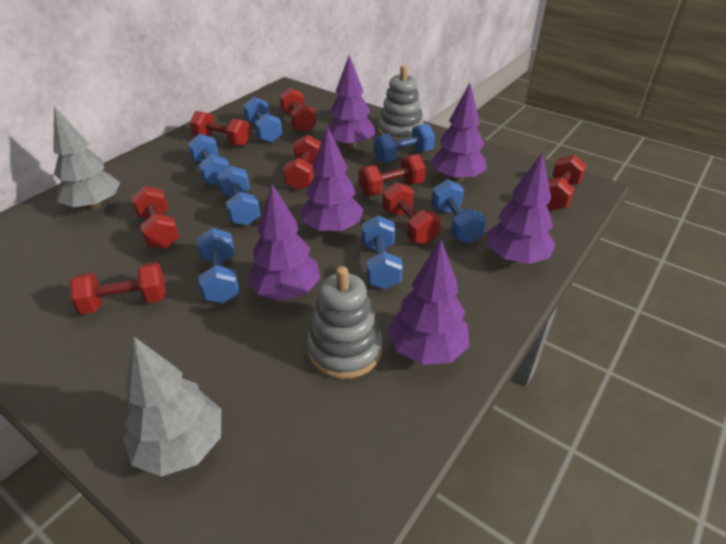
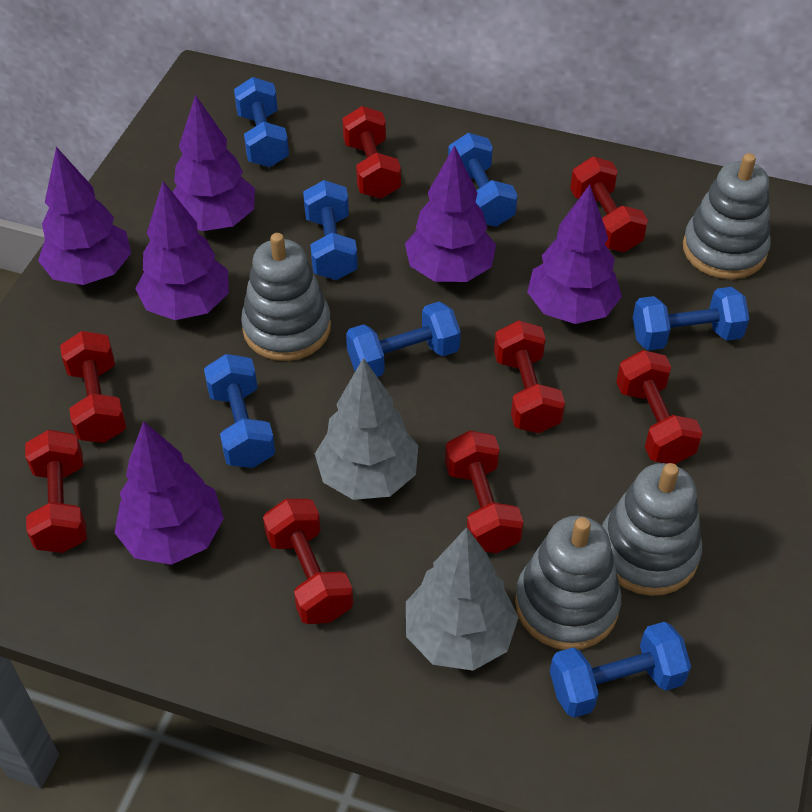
grey stacking toy: 2 -> 4

